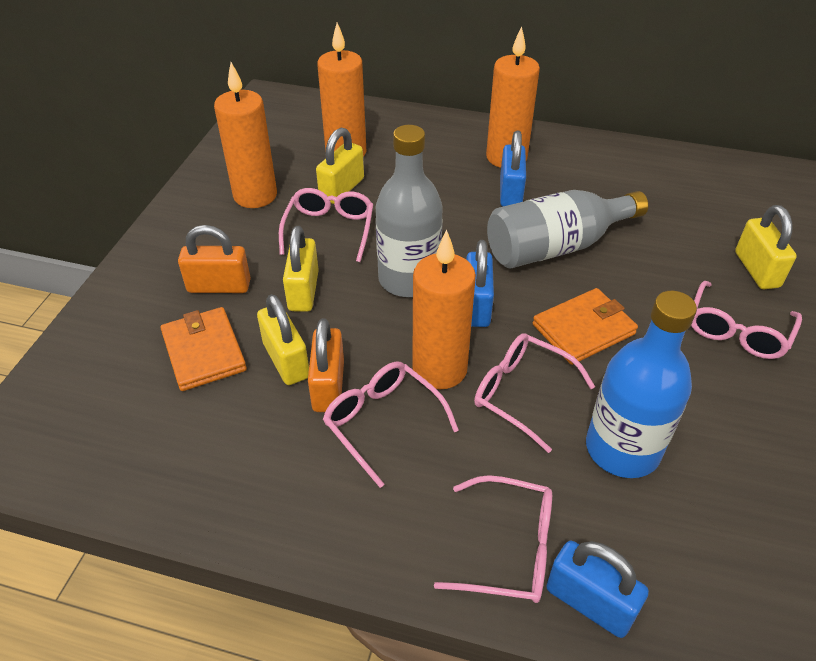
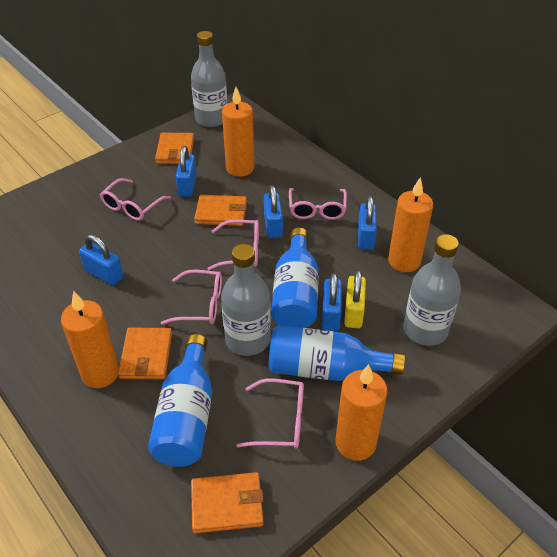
blue bottle: 1 -> 3
blue padlock: 3 -> 5
grey bottle: 2 -> 3
orange padlock: 2 -> 0
orange wallet: 2 -> 4
yellow padlock: 4 -> 1

